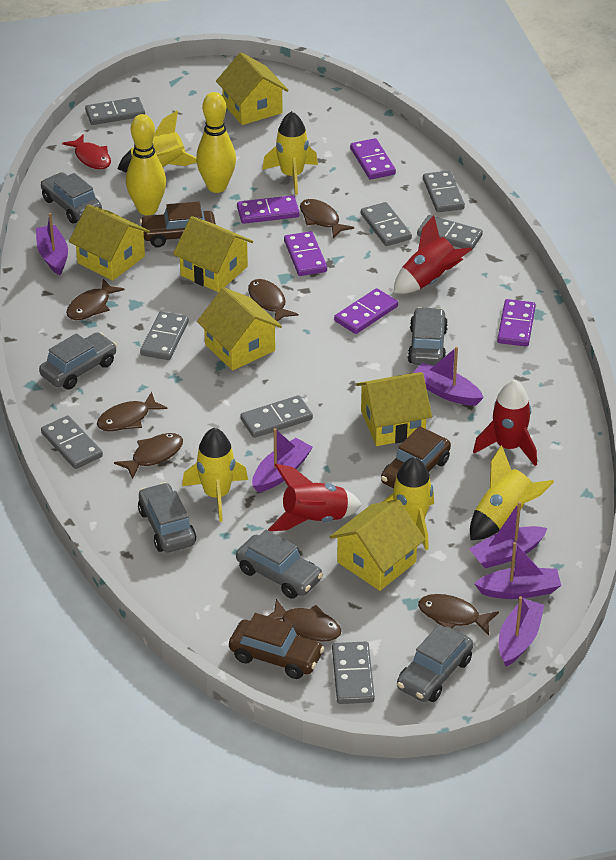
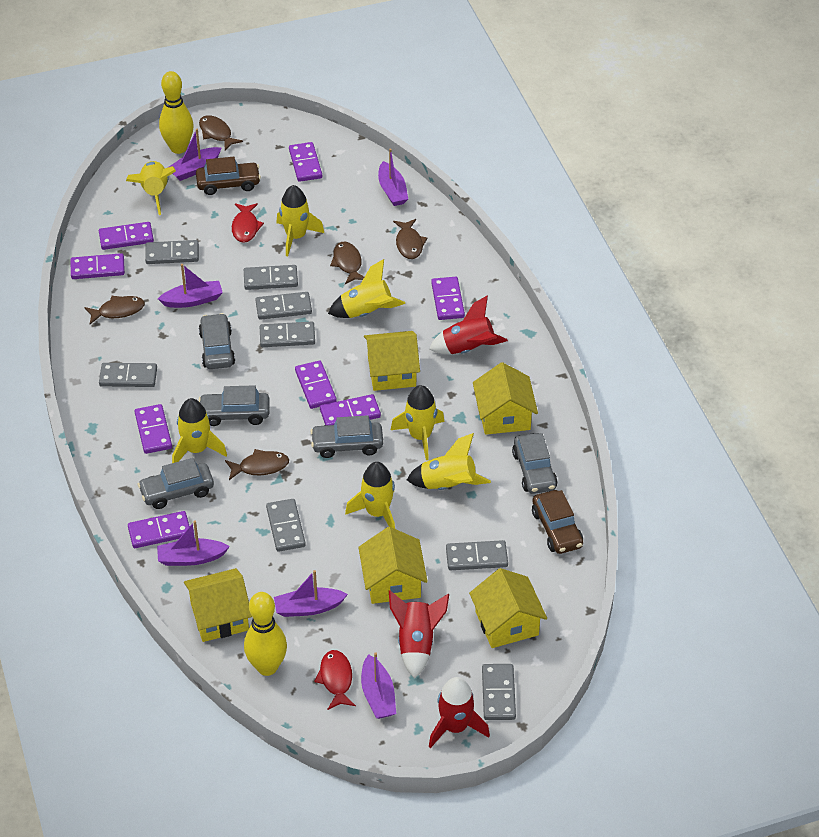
brown car: 3 -> 2
brown fish: 7 -> 5
grey car: 6 -> 5
purple domino: 5 -> 8
red fish: 1 -> 2
yellow house: 6 -> 5
yellow rocket: 5 -> 7

